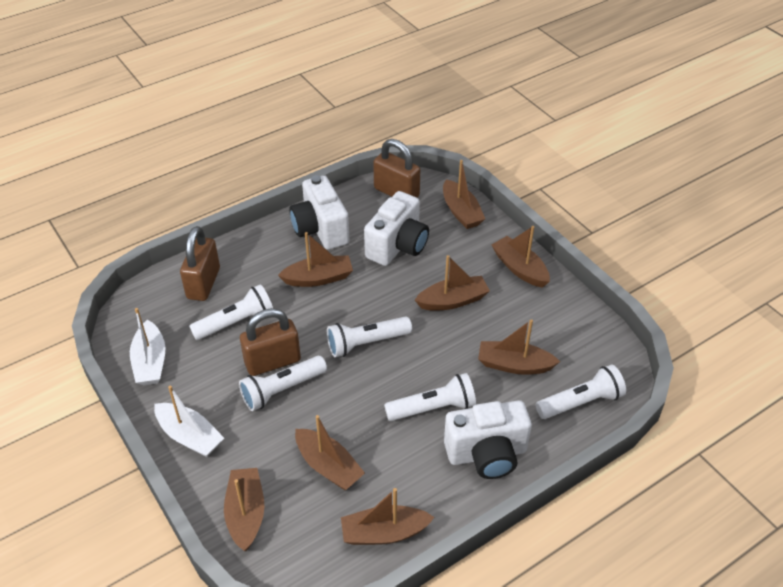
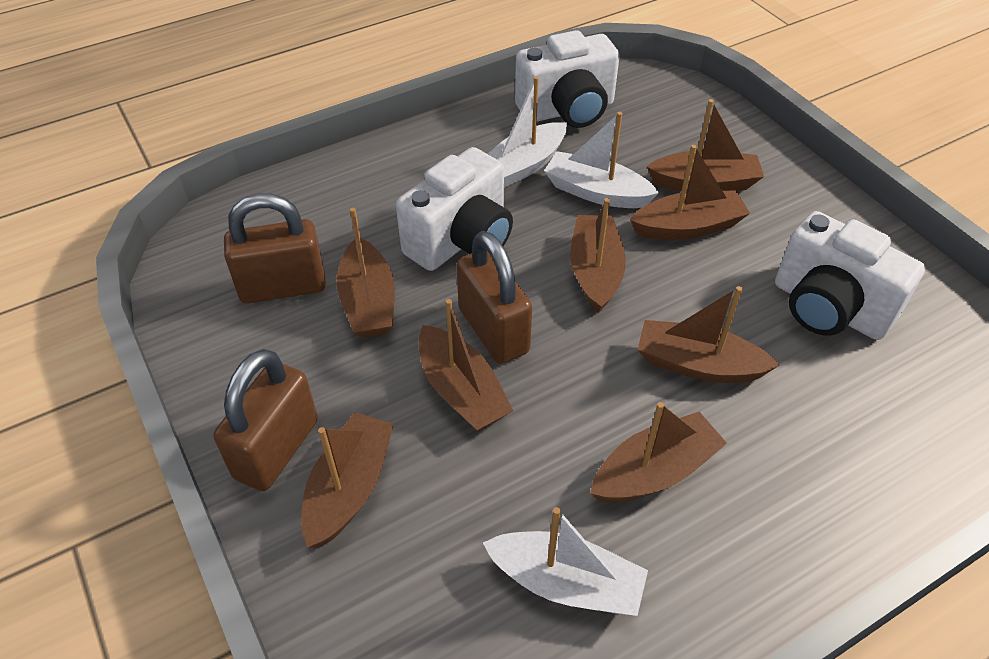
white boat: 2 -> 3
white flashlight: 5 -> 0

